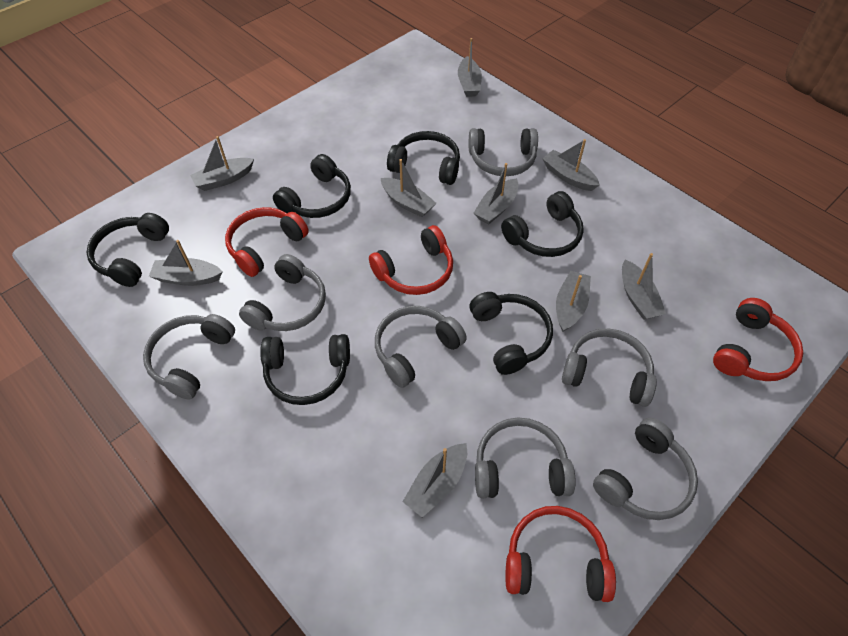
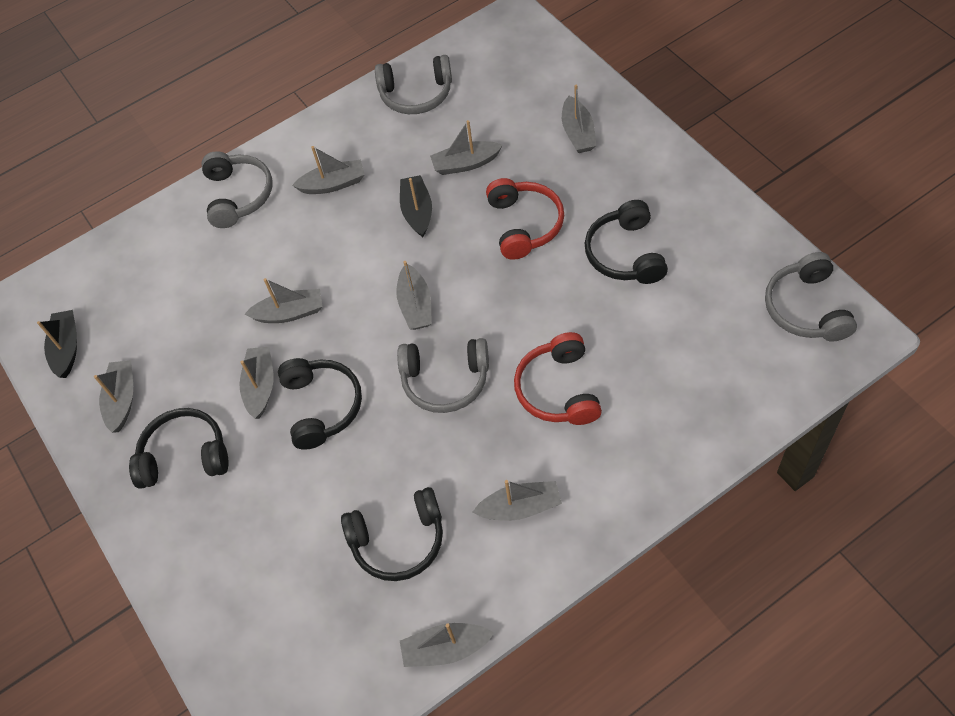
black boat: 0 -> 2
black headphones: 6 -> 4
grey headphones: 7 -> 4
red headphones: 4 -> 2

